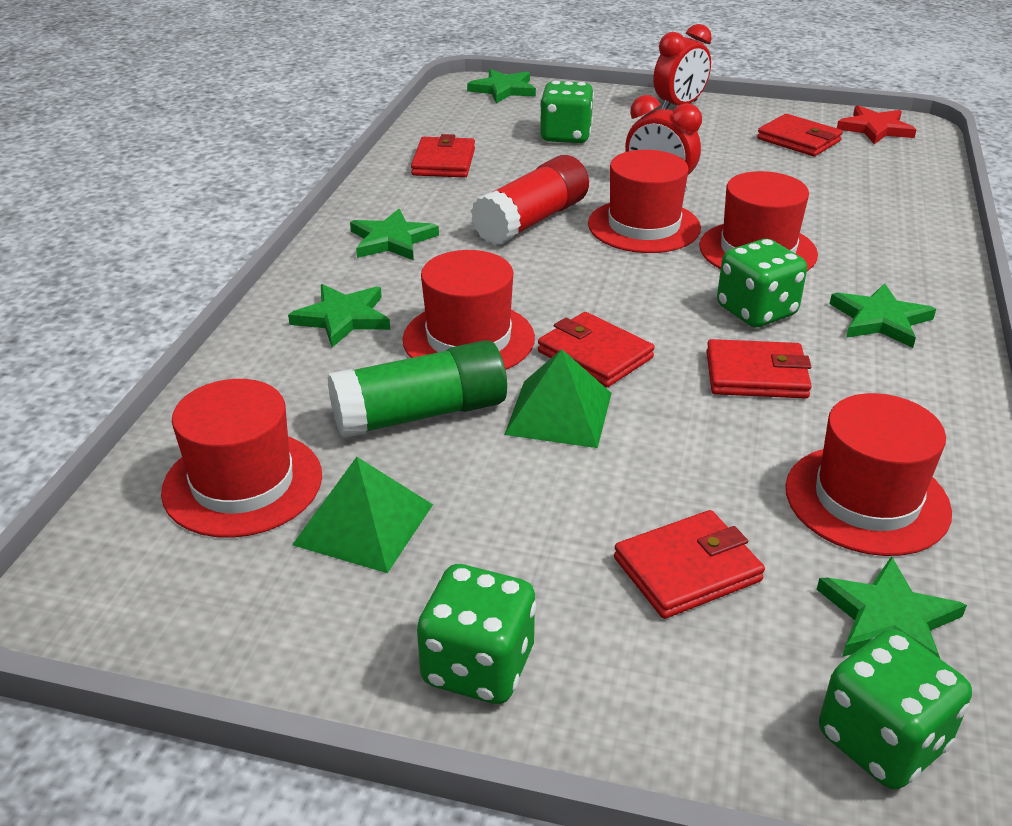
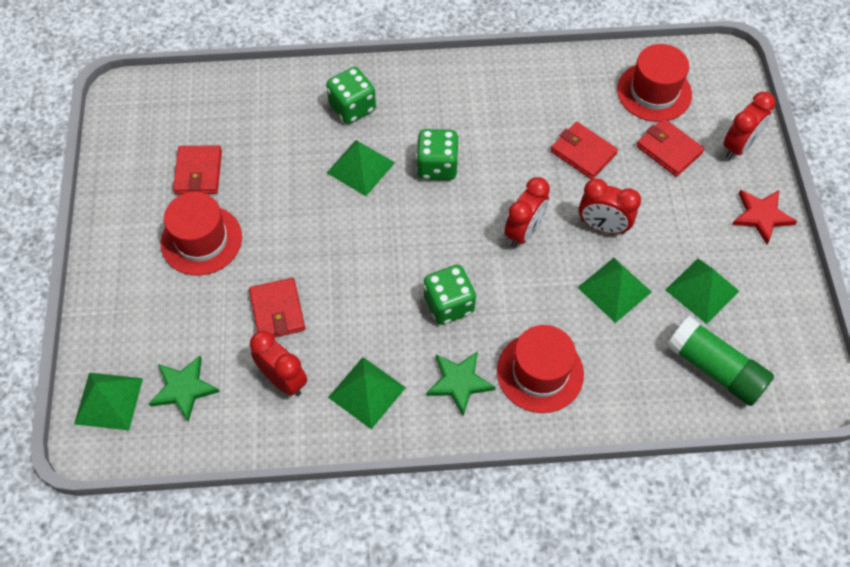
green dice: 4 -> 3
green pyramid: 2 -> 5
green star: 5 -> 2
red clock: 2 -> 4
red glue stick: 1 -> 0
red hat: 5 -> 3
red wallet: 5 -> 4

